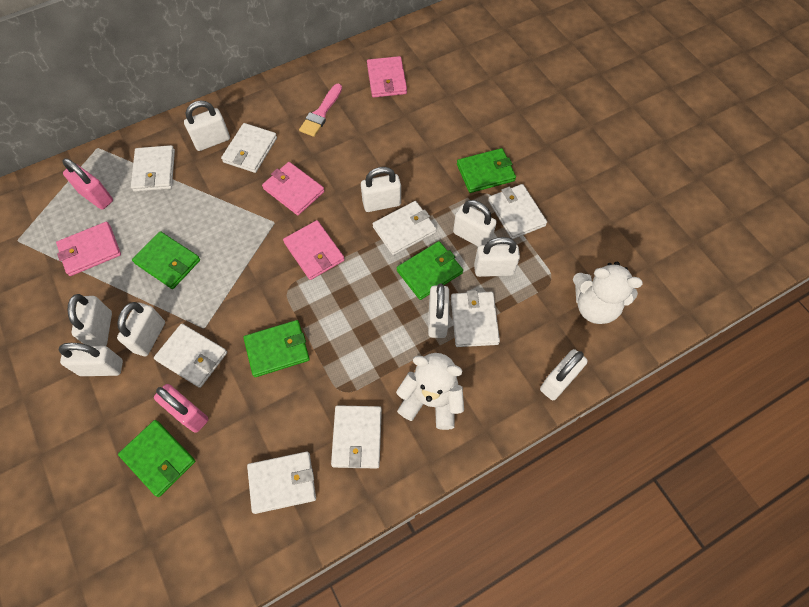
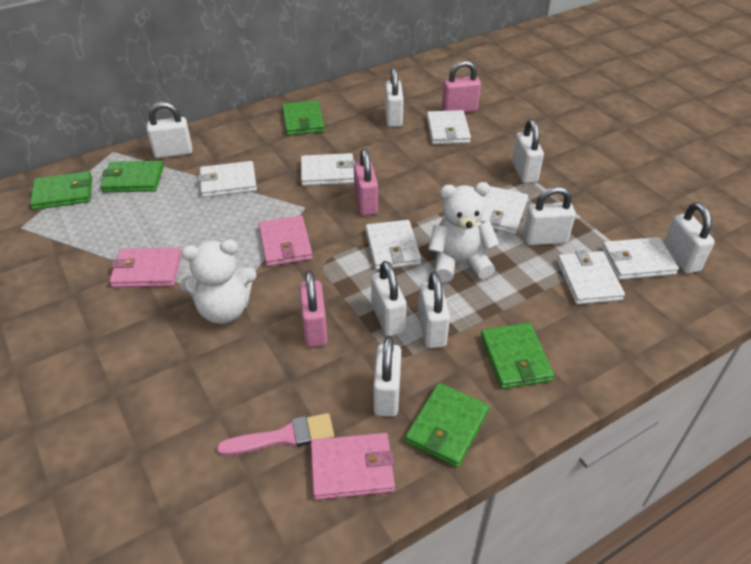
pink padlock: 2 -> 3
pink wallet: 4 -> 3
white padlock: 9 -> 8
white wallet: 8 -> 7

